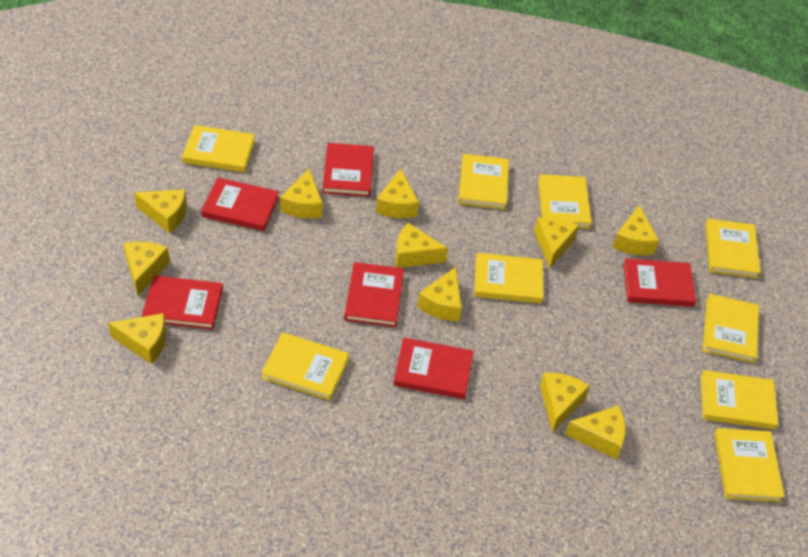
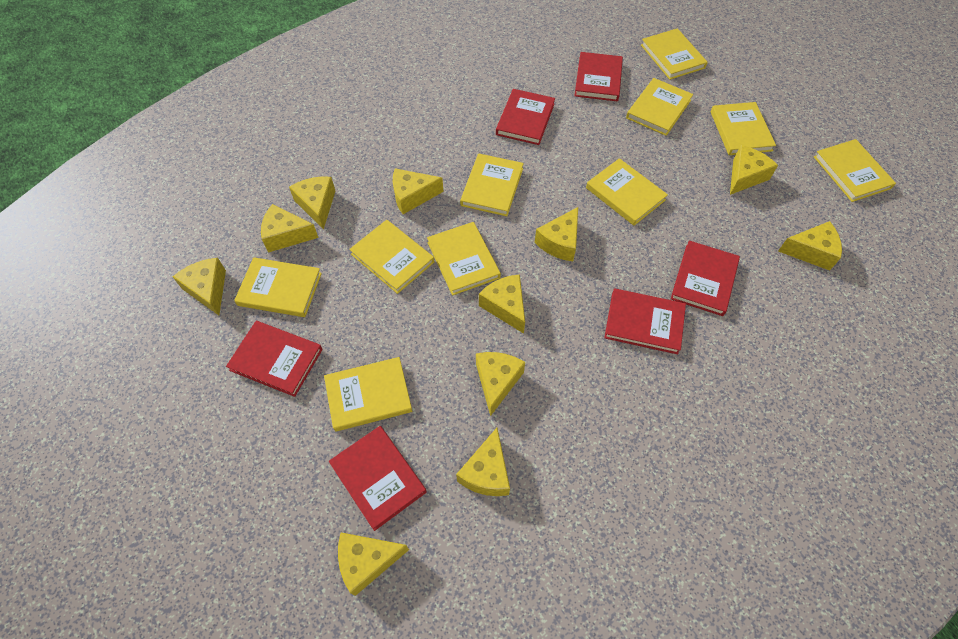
yellow book: 9 -> 10

